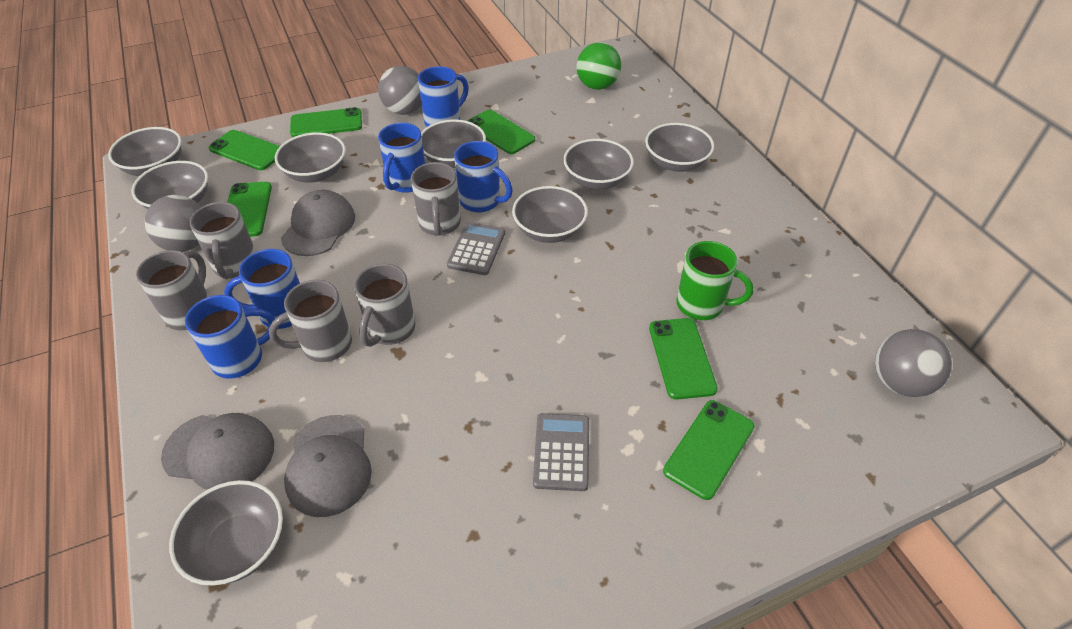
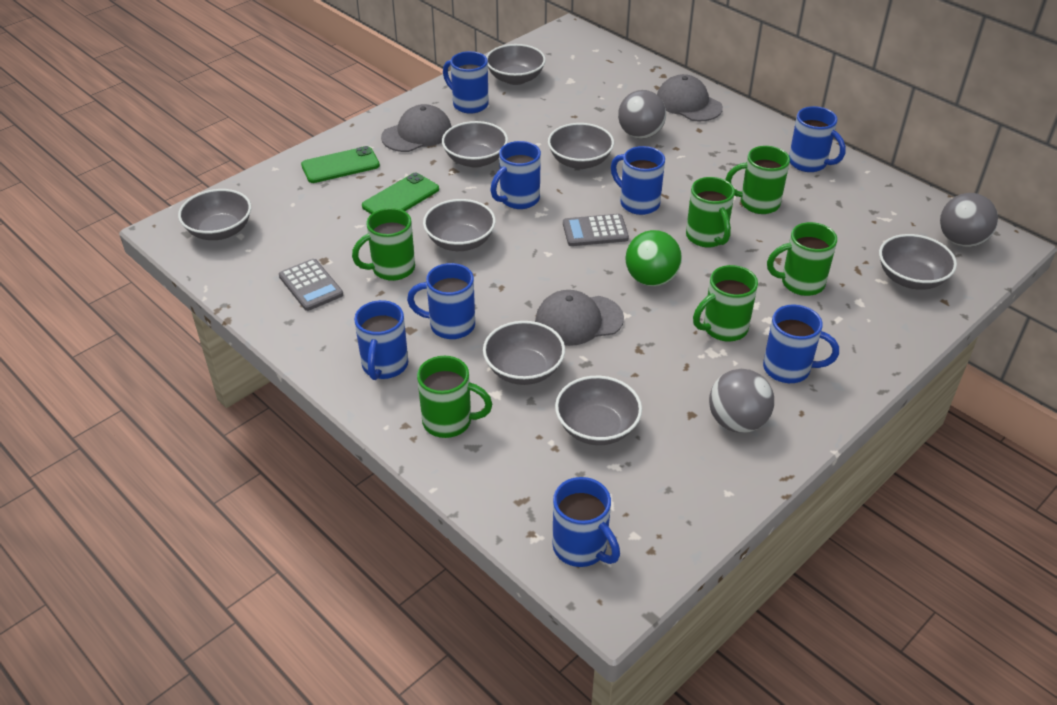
blue mug: 5 -> 8
green mug: 1 -> 6
green phone: 6 -> 2
grey mug: 5 -> 0

